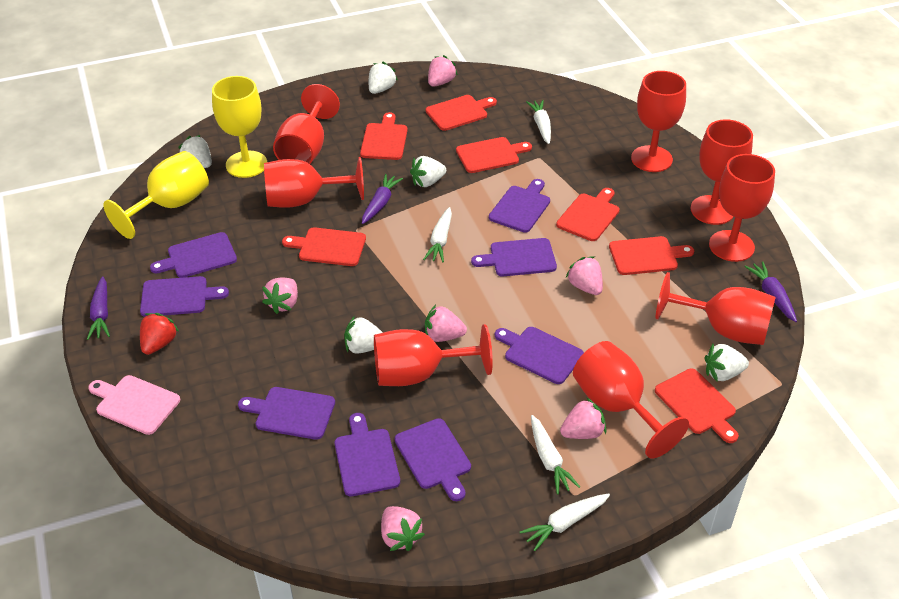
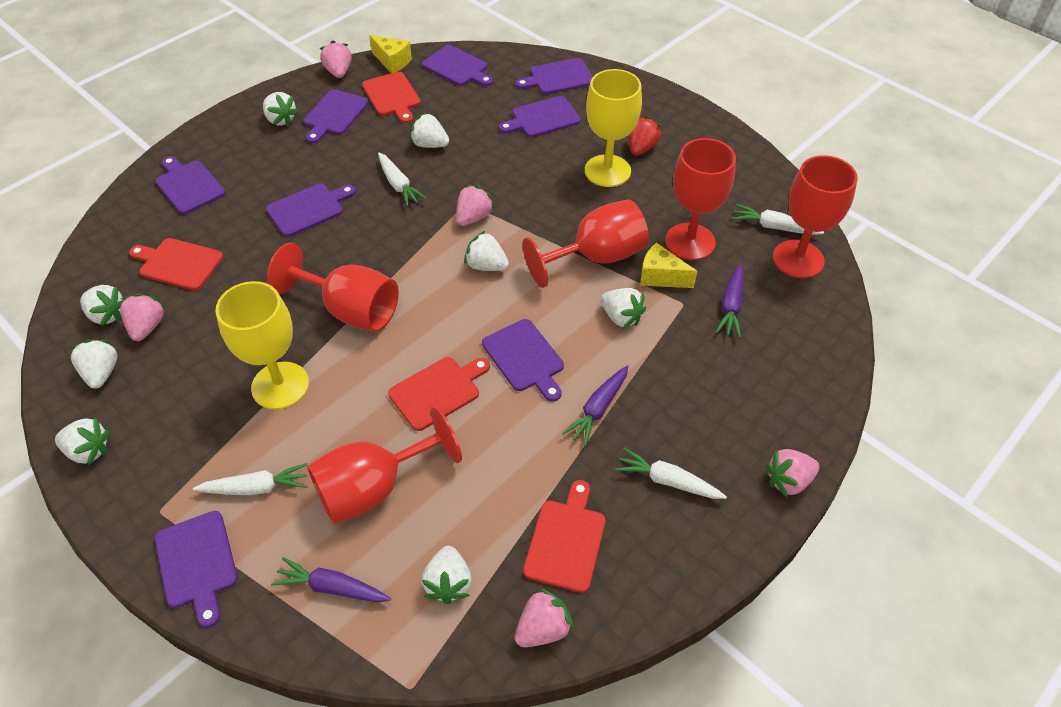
pink cutting board: 1 -> 0
pink strawberry: 6 -> 5
red cutting board: 7 -> 4
red goblet: 8 -> 5
white strawberry: 5 -> 8
yellow cheese: 0 -> 2

